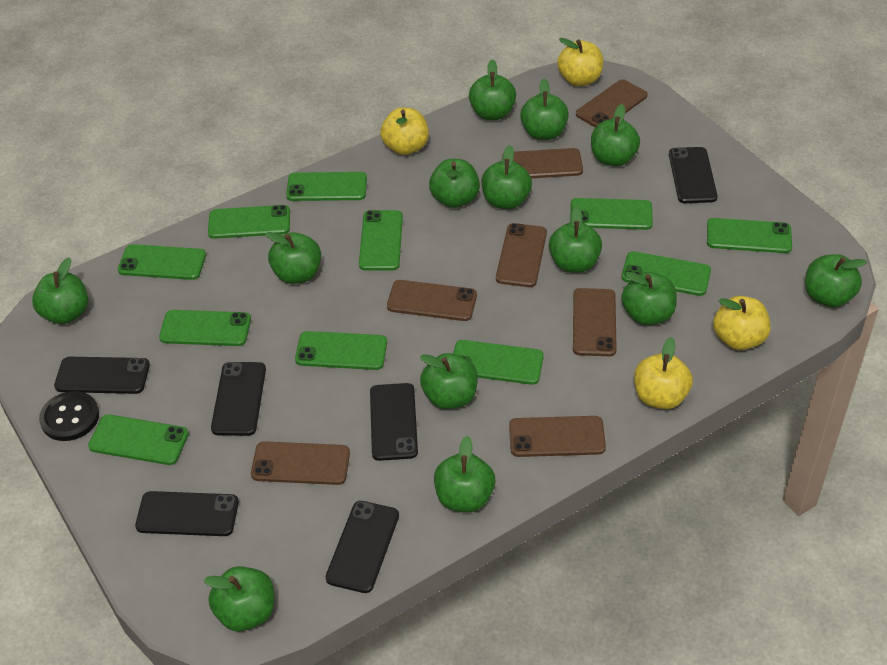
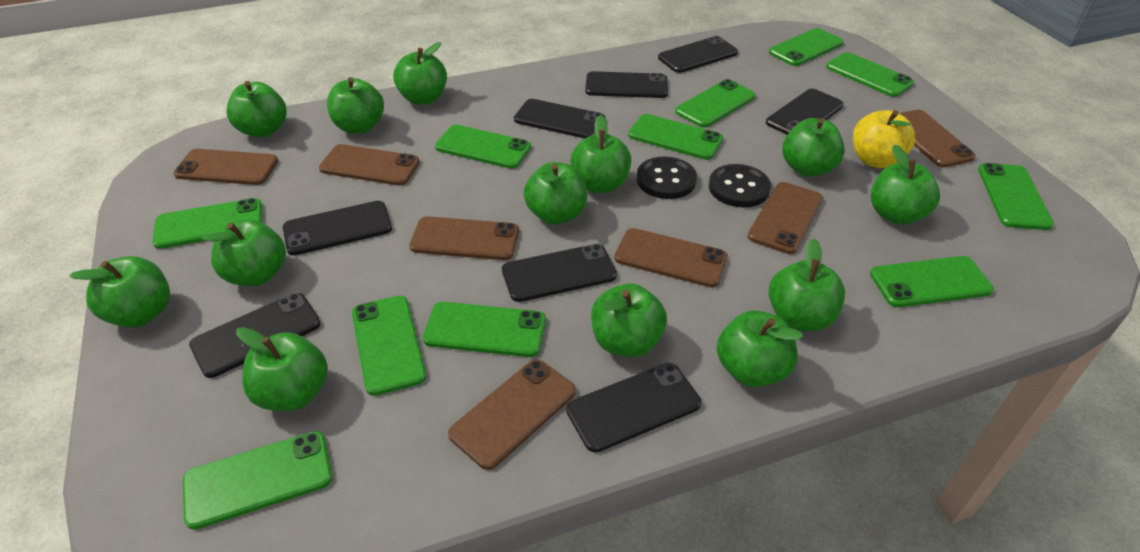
black button: 1 -> 2
black phone: 6 -> 8
yellow apple: 4 -> 1

